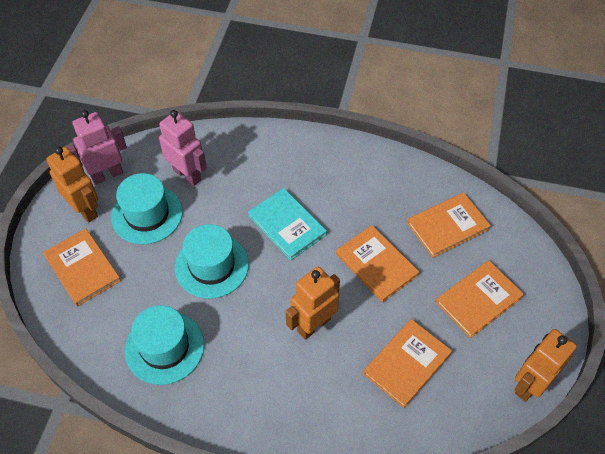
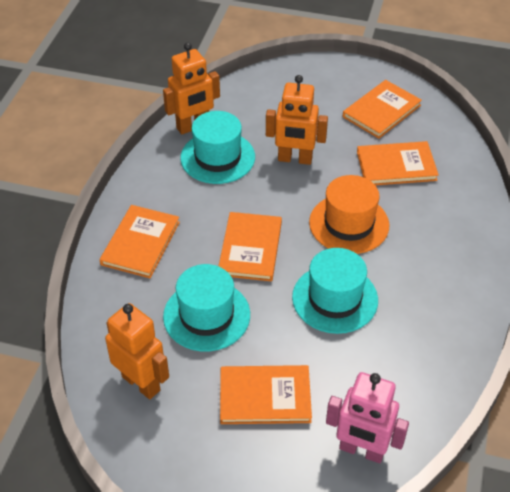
orange hat: 0 -> 1
pink robot: 2 -> 1
turquoise book: 1 -> 0

